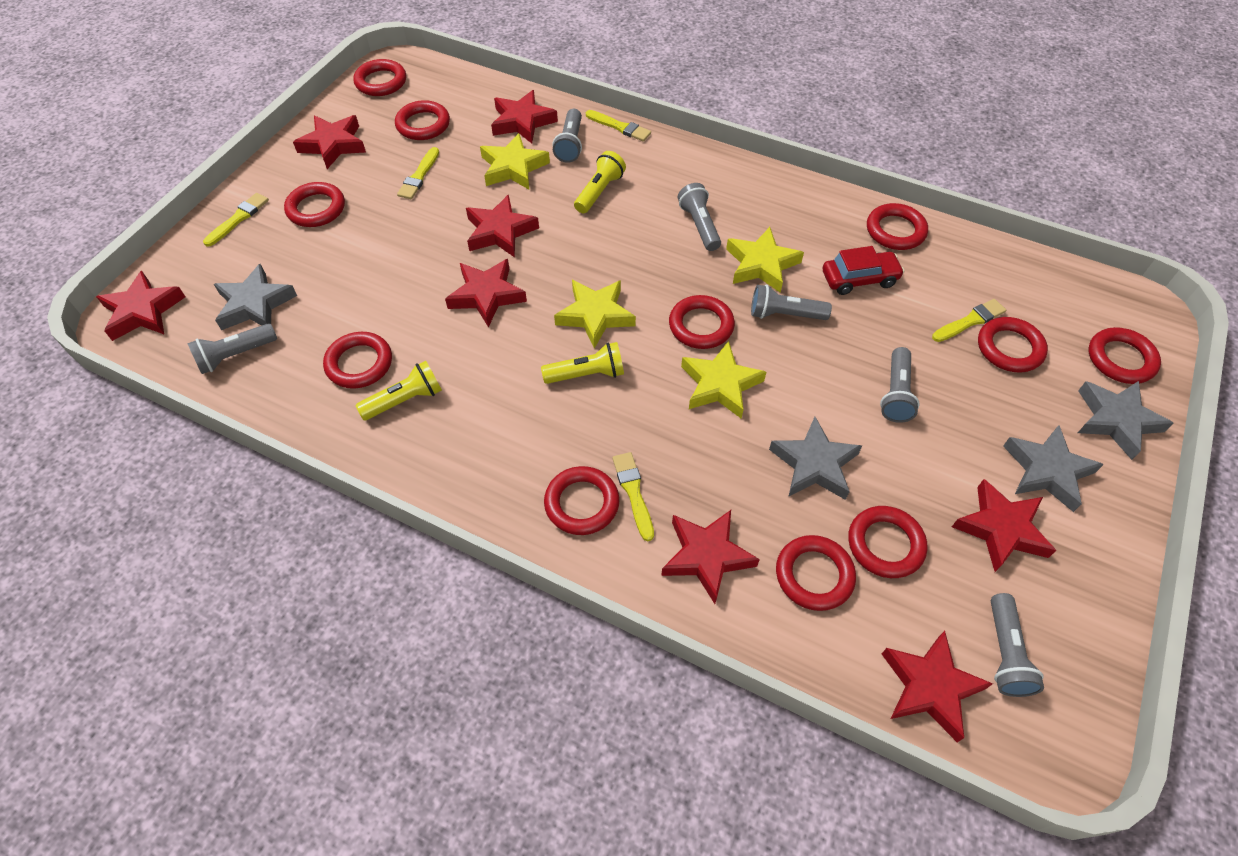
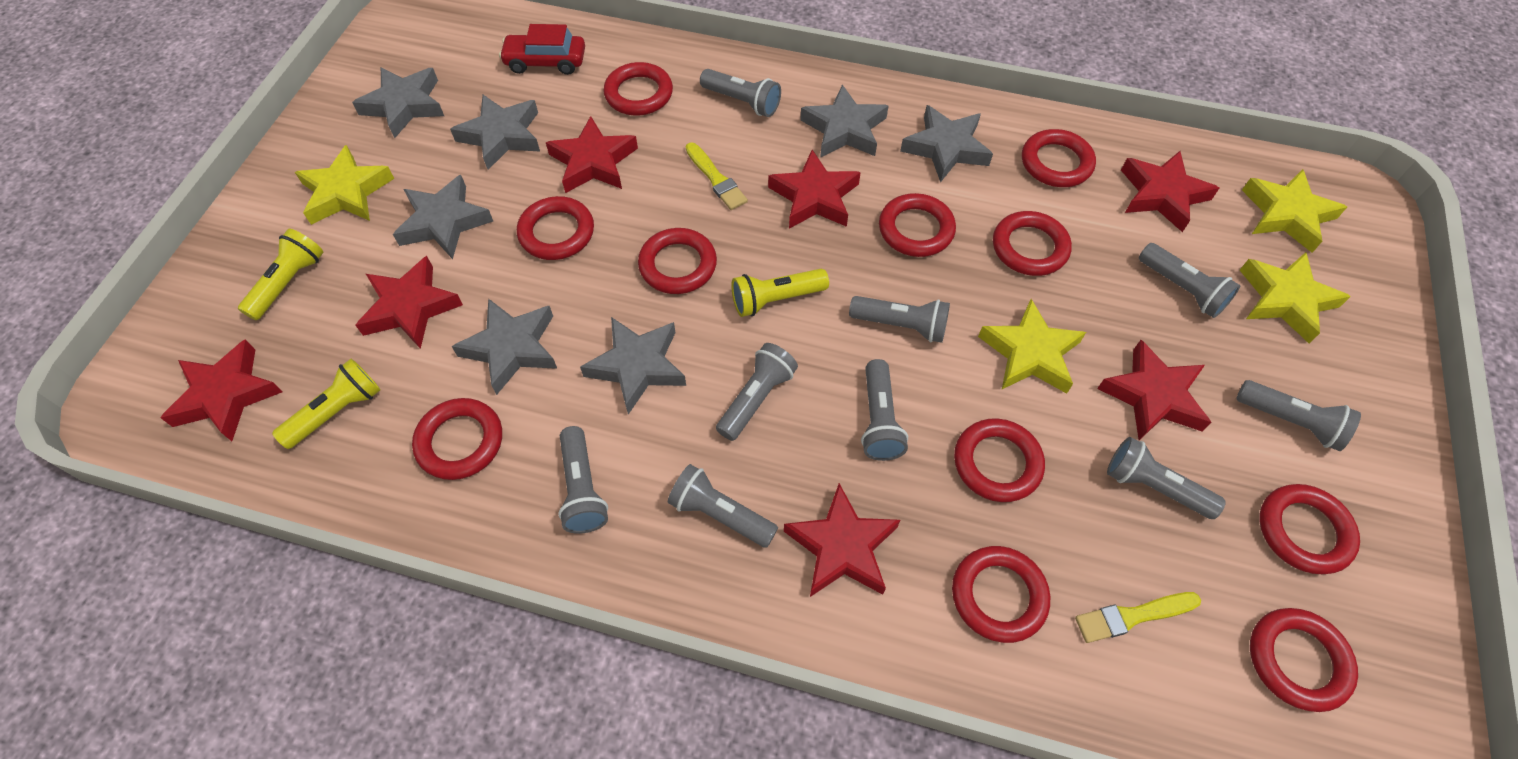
grey flashlight: 6 -> 9
grey star: 4 -> 7
red star: 8 -> 7
yellow brush: 5 -> 2

